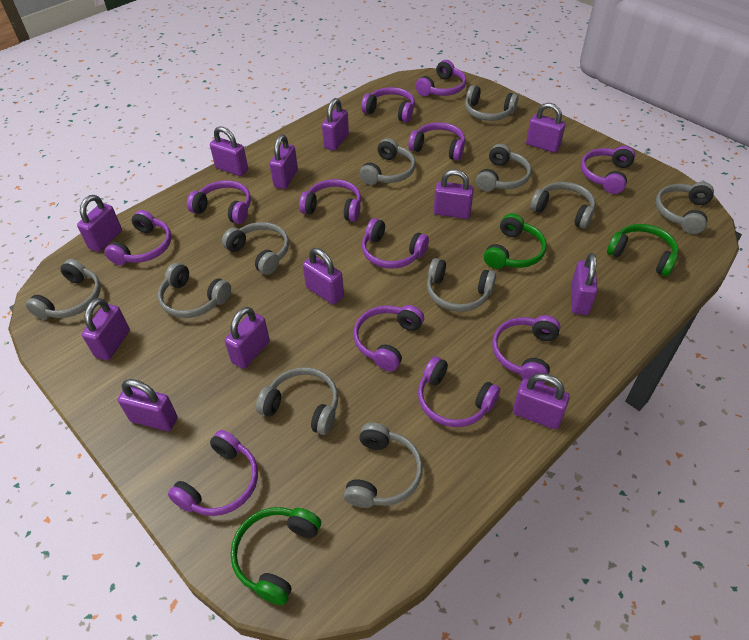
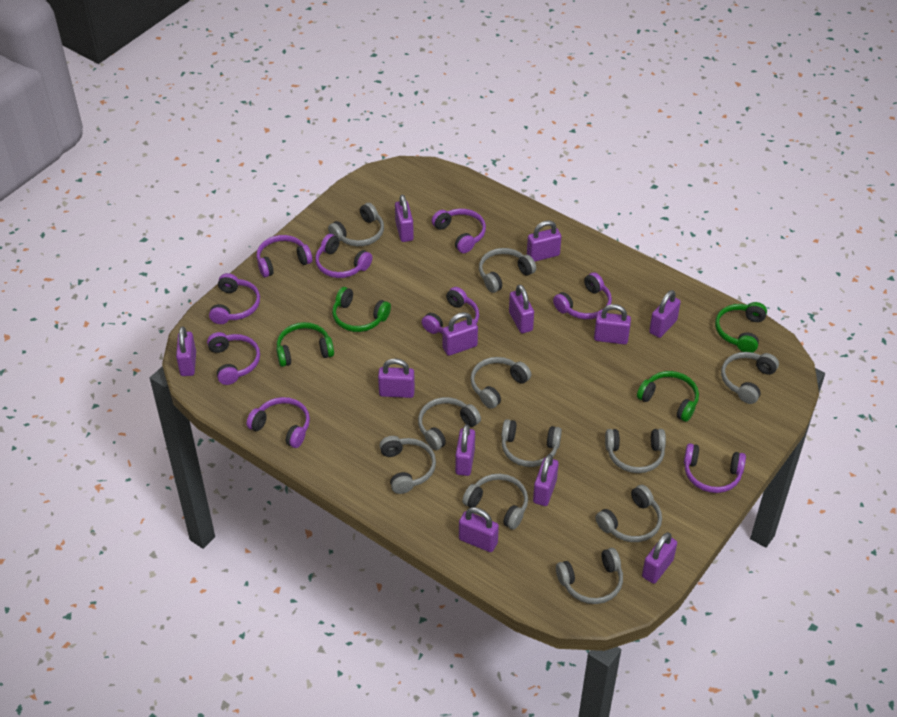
green headphones: 3 -> 4
purple headphones: 12 -> 9

